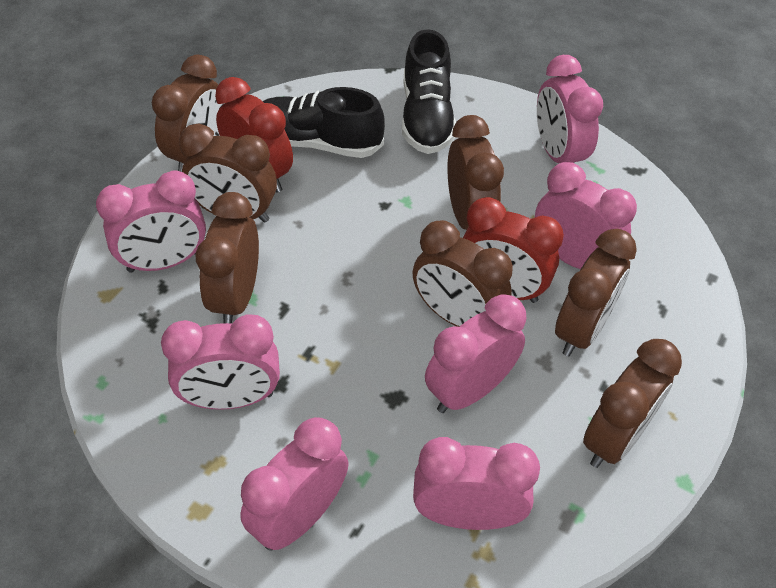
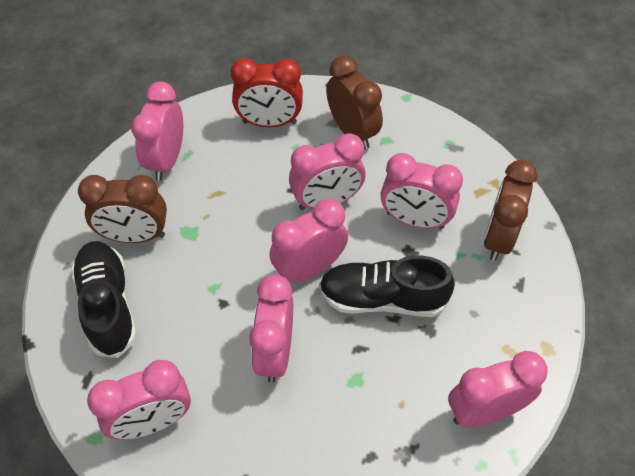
brown clock: 7 -> 3
red clock: 2 -> 1

